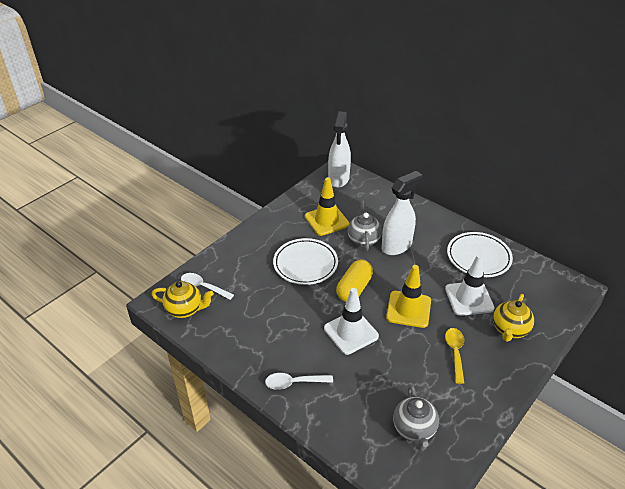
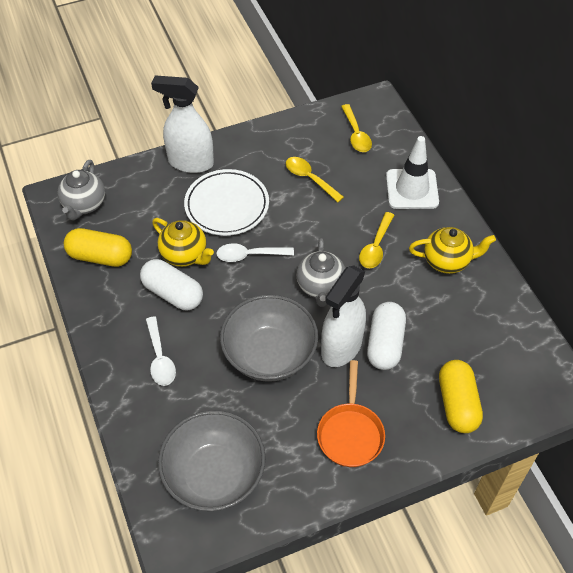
grey bowl: 0 -> 2
orange pan: 0 -> 1
white capsule: 0 -> 2
white plate: 2 -> 1
white traffic cone: 2 -> 1
yellow capsule: 1 -> 2
yellow spoon: 1 -> 3
yellow traffic cone: 2 -> 0

